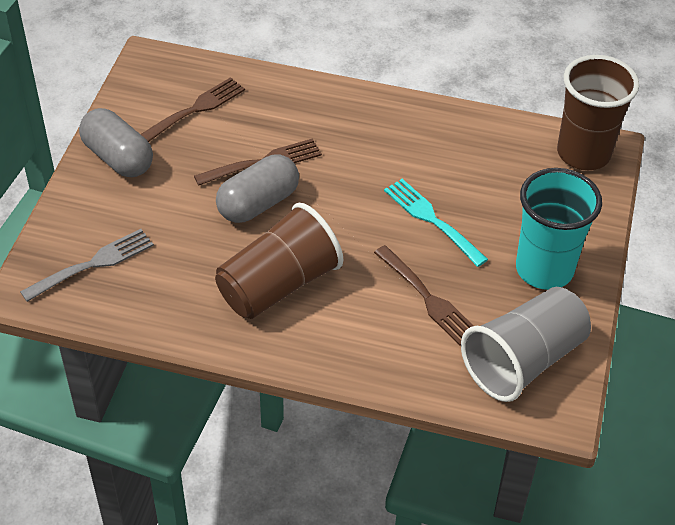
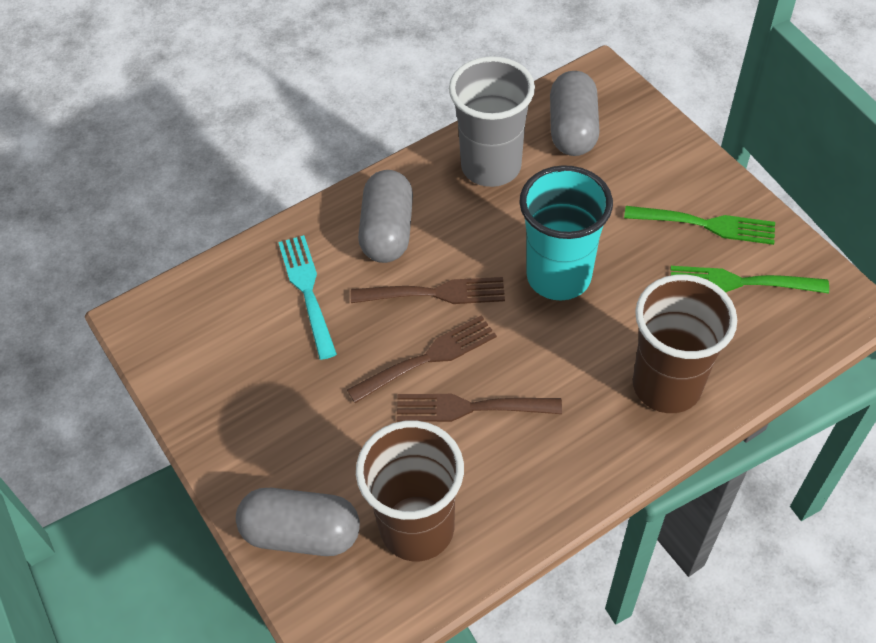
green fork: 0 -> 2
grey capsule: 2 -> 3
grey fork: 1 -> 0

